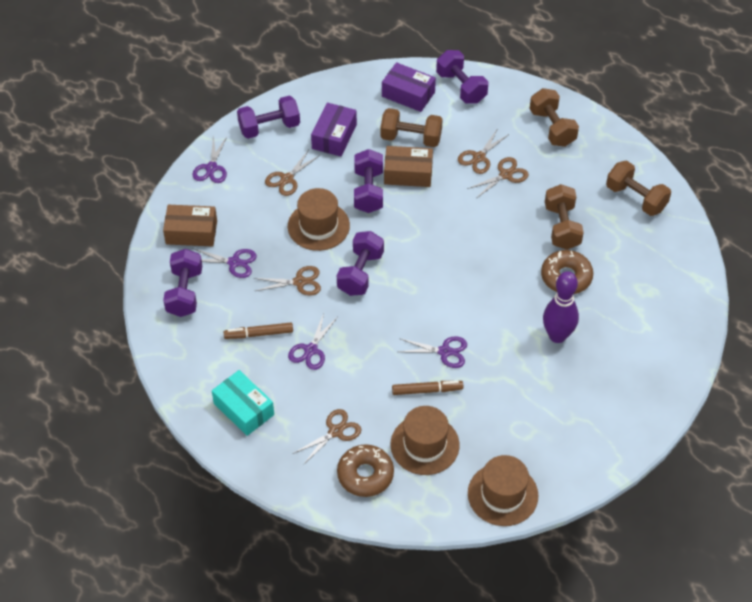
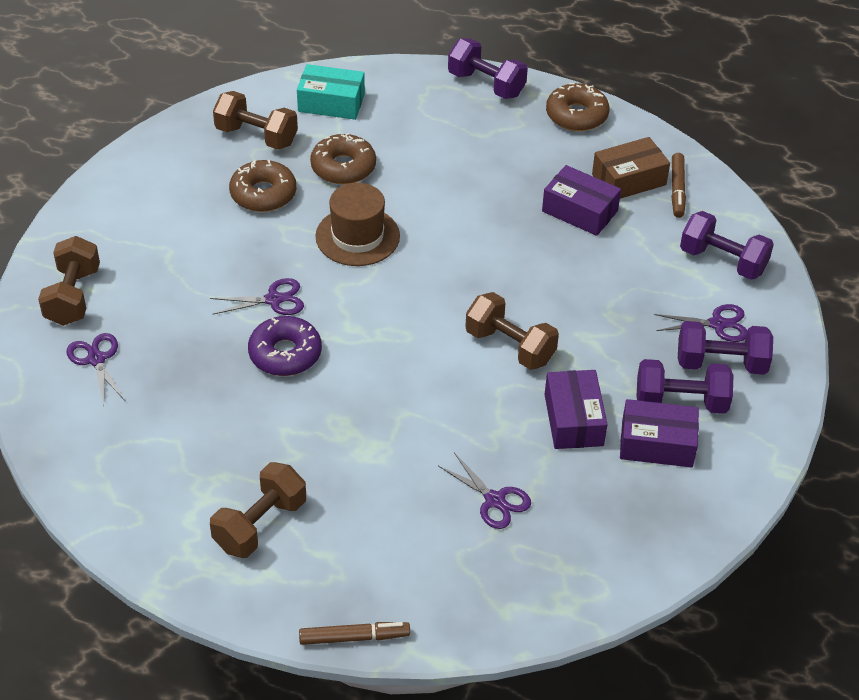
brown box: 2 -> 1
brown donut: 2 -> 3
brown hat: 3 -> 1
brown scissors: 5 -> 0
purple bowling pin: 1 -> 0
purple box: 2 -> 3
purple donut: 0 -> 1
purple dumbbell: 5 -> 4

